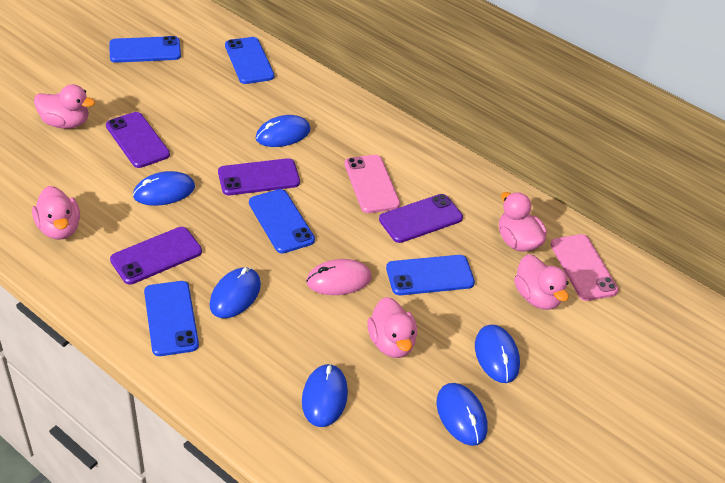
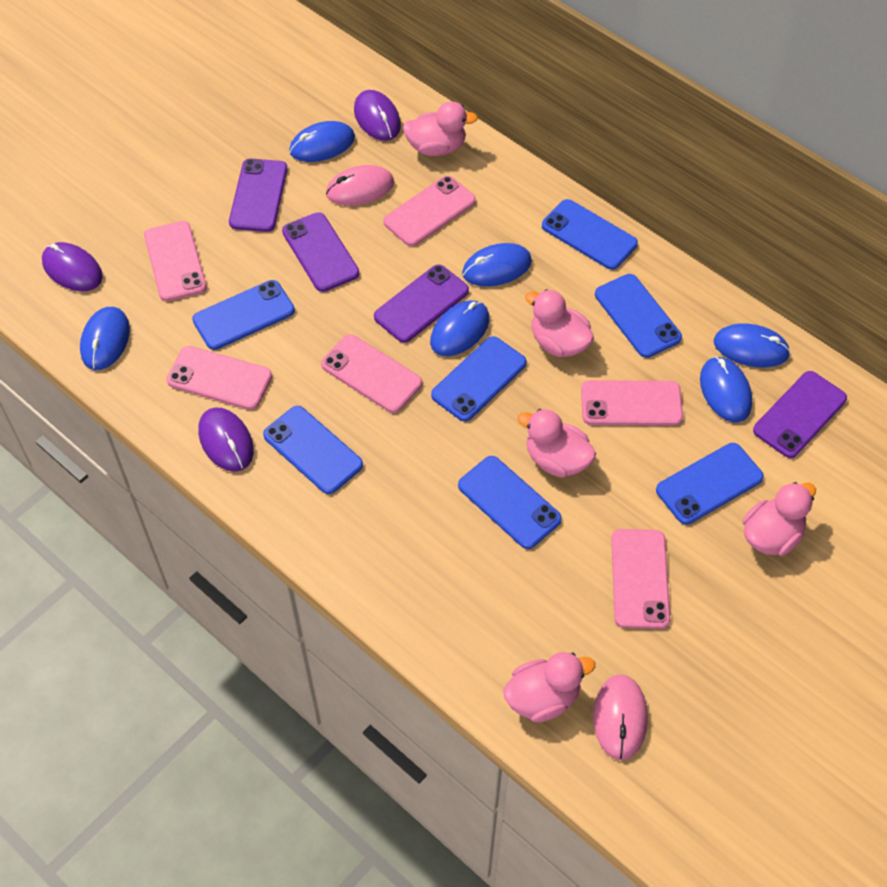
blue phone: 5 -> 7
pink mouse: 1 -> 2
pink phone: 2 -> 6
purple mouse: 0 -> 3

